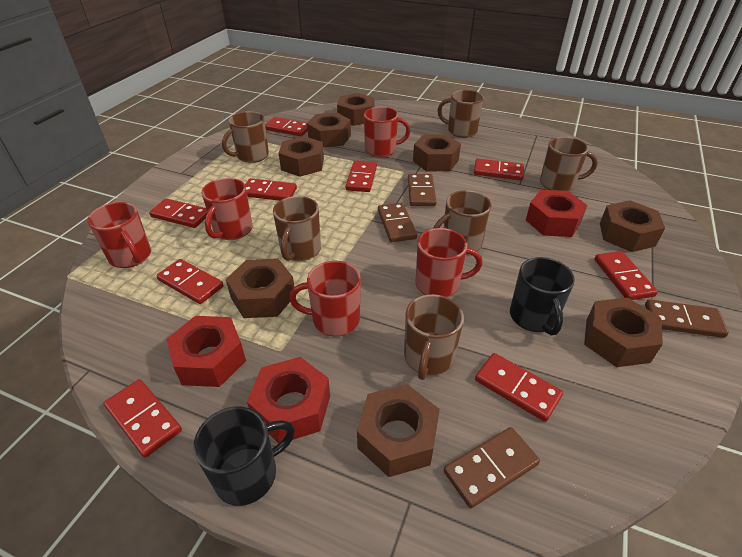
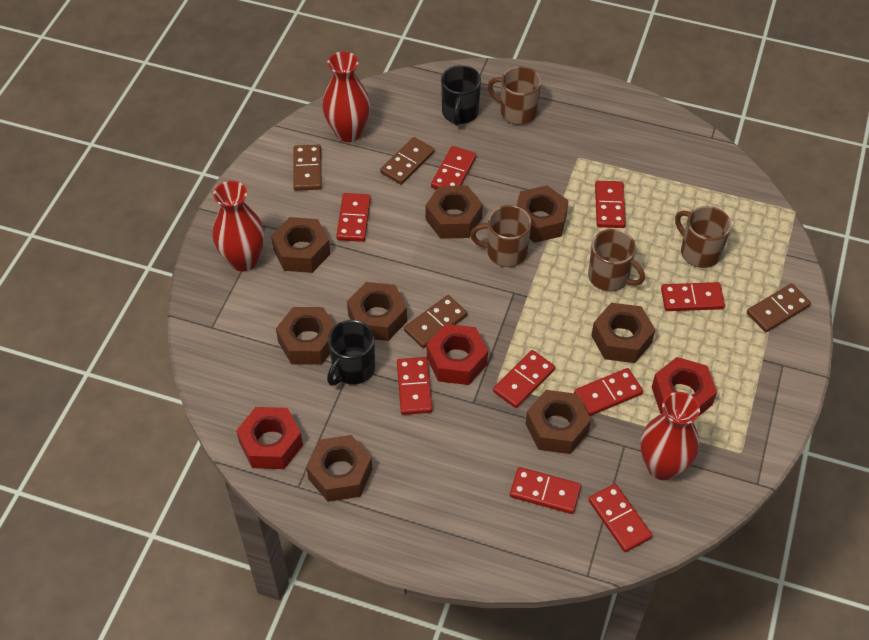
brown mug: 6 -> 4
red mug: 5 -> 0
red vase: 0 -> 3

